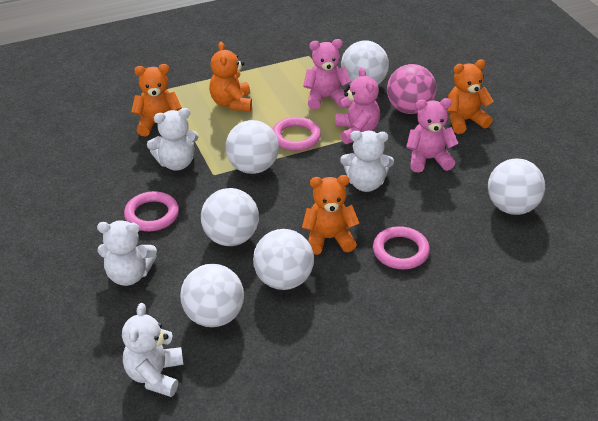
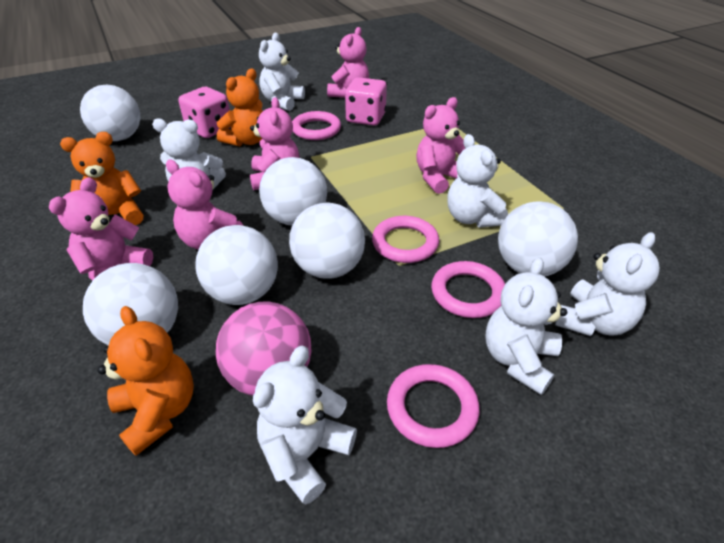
orange teddy bear: 4 -> 3
pink dice: 0 -> 2
pink ring: 3 -> 4
pink teddy bear: 3 -> 5
white teddy bear: 4 -> 6

